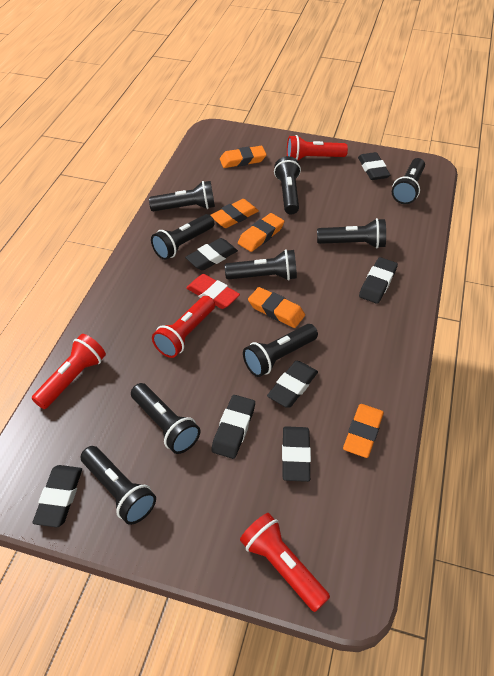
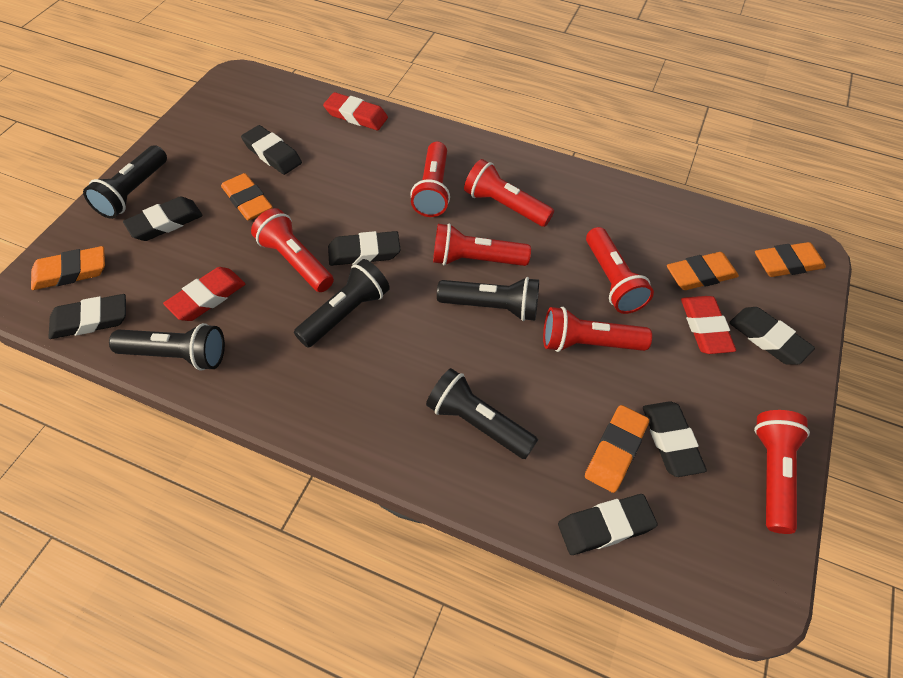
black flashlight: 9 -> 5
red eraser: 1 -> 3
red flashlight: 4 -> 7

